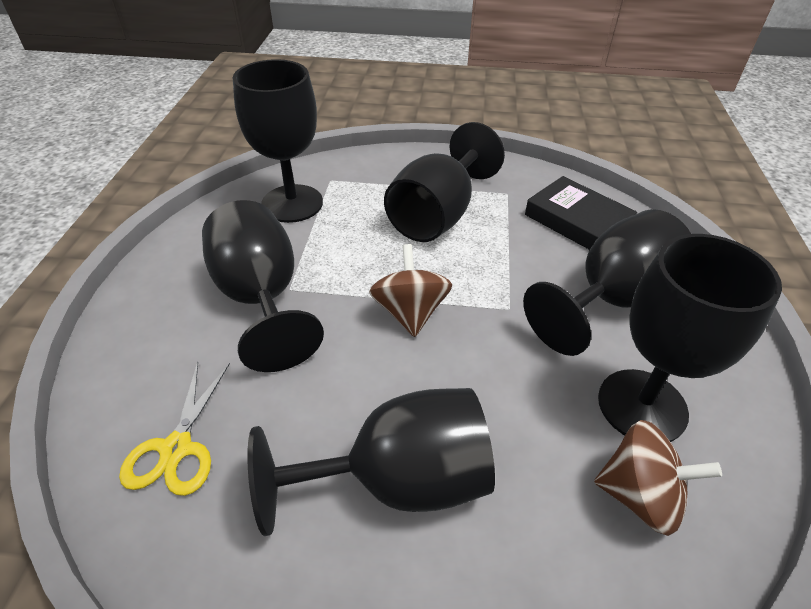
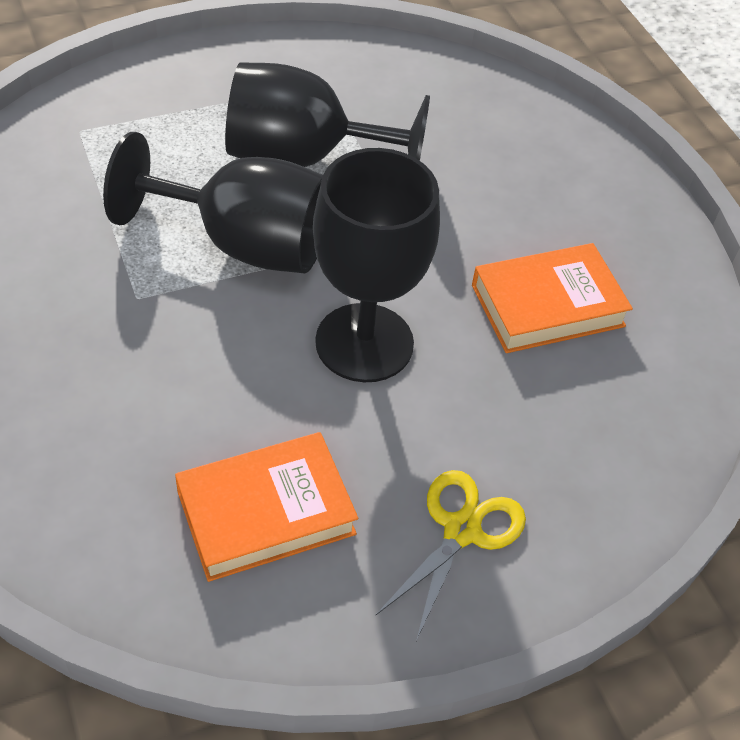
black book: 1 -> 0
black goblet: 6 -> 3
brown spinning top: 2 -> 0
orange book: 0 -> 2

